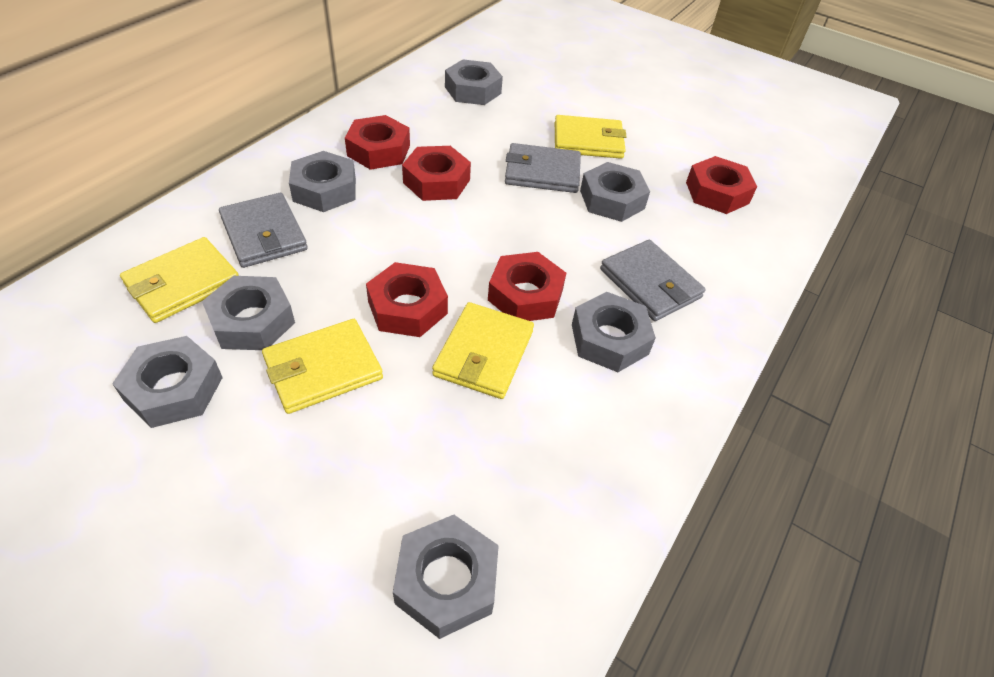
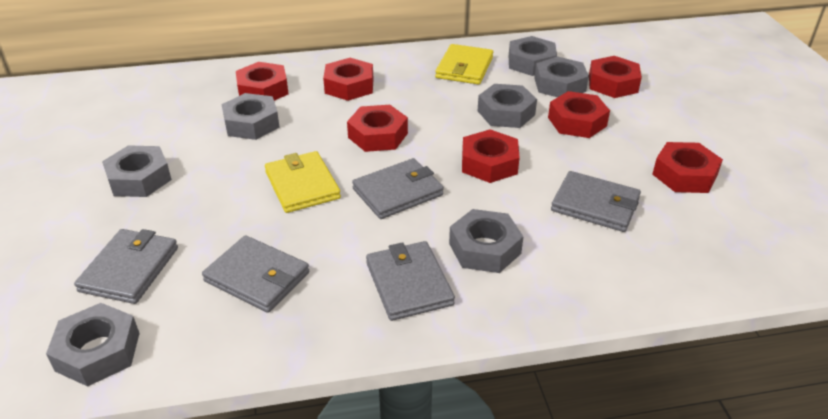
grey wallet: 3 -> 5
red nut: 5 -> 7
yellow wallet: 4 -> 2

